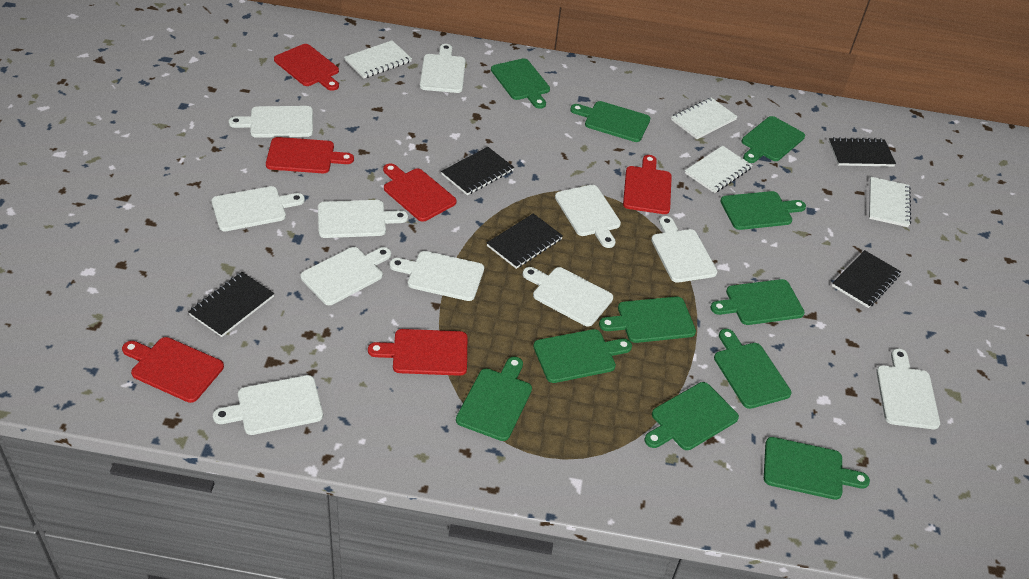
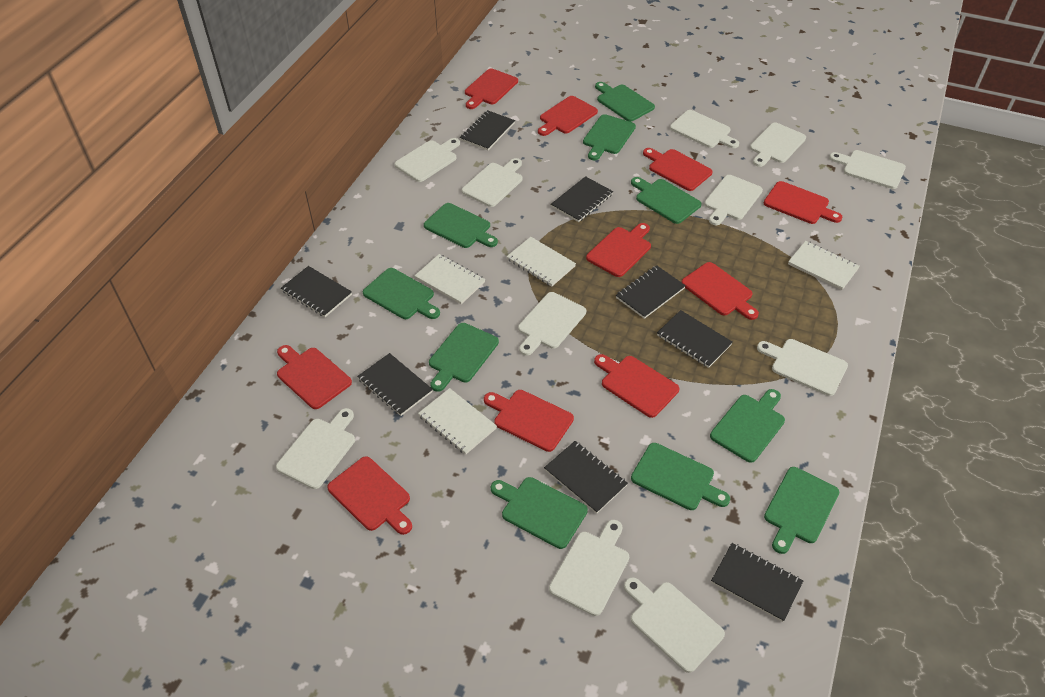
black notebook: 5 -> 8
green cutting board: 11 -> 10
red cutting board: 6 -> 10

